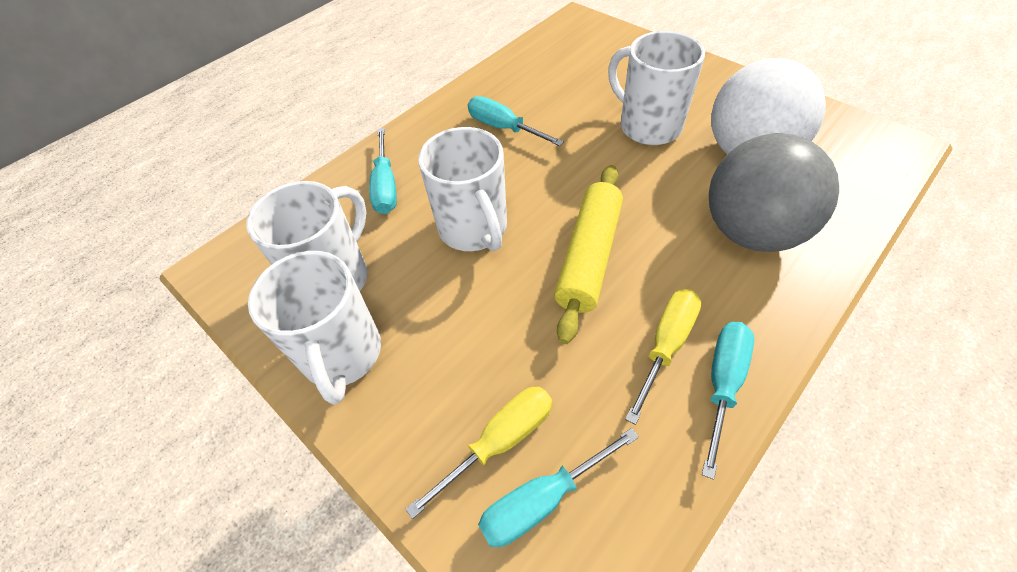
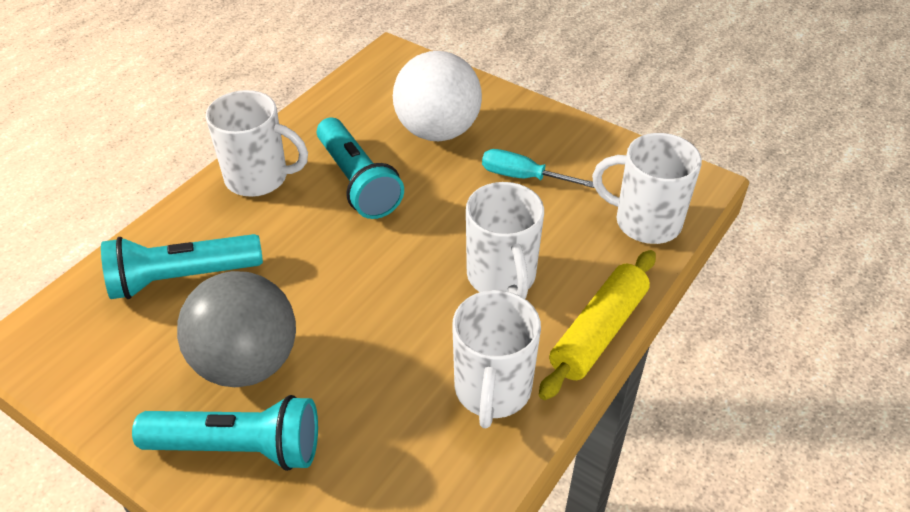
turquoise flashlight: 0 -> 3
turquoise screwdriver: 4 -> 1
yellow screwdriver: 2 -> 0

